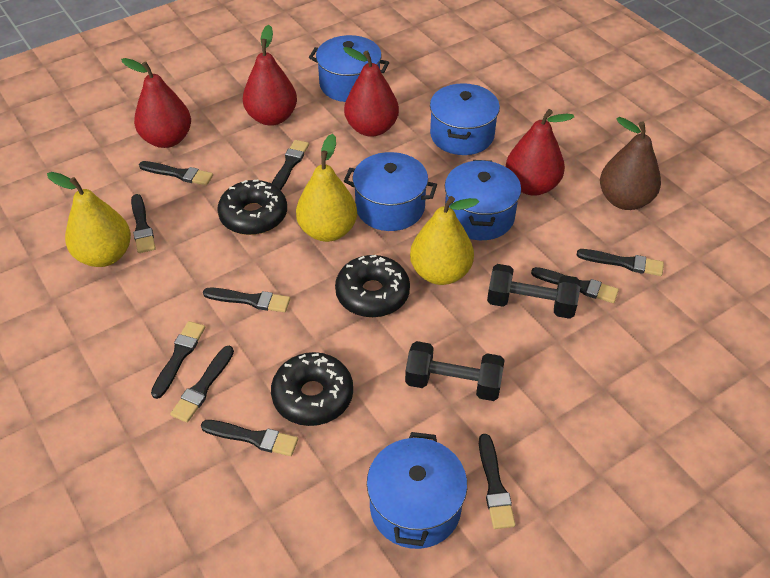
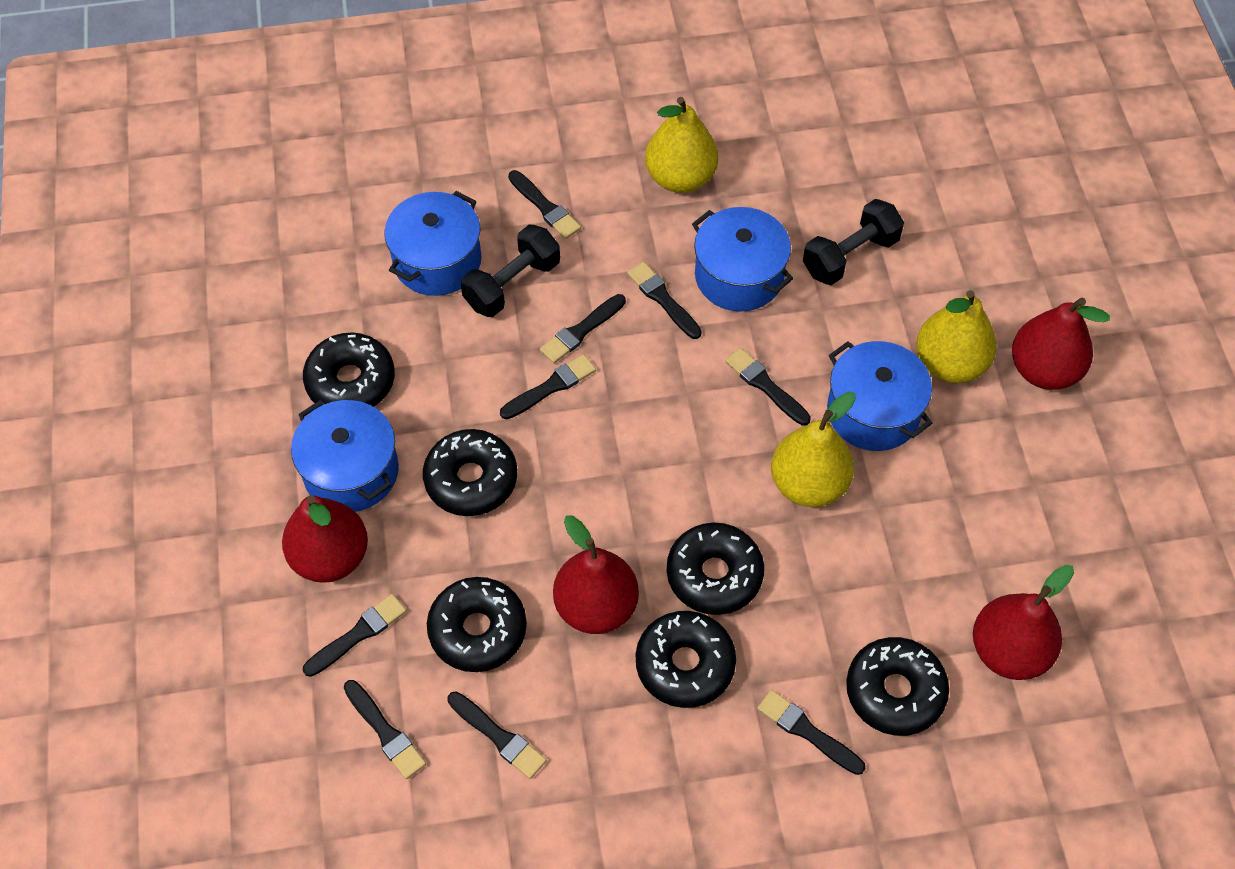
black brush: 10 -> 9
black donut: 3 -> 6
blue pot: 5 -> 4
brown pear: 1 -> 0

